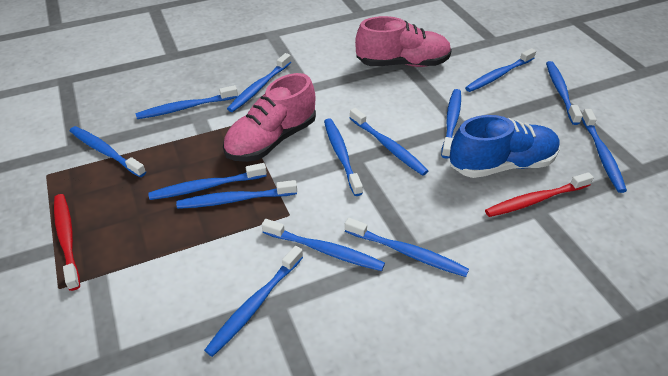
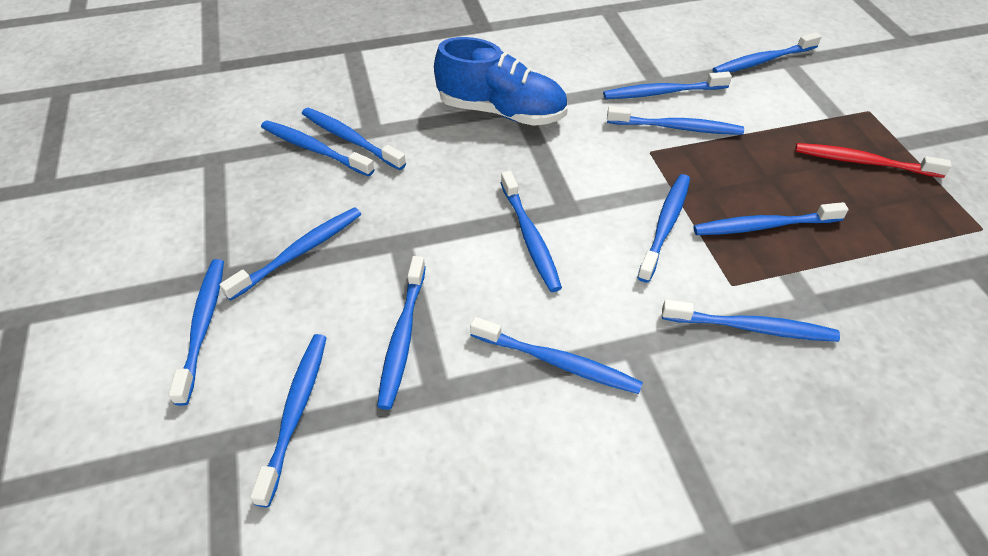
pink shoe: 2 -> 0
red toothbrush: 2 -> 1

